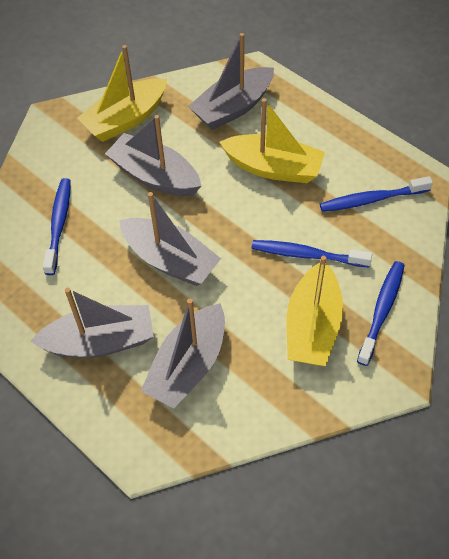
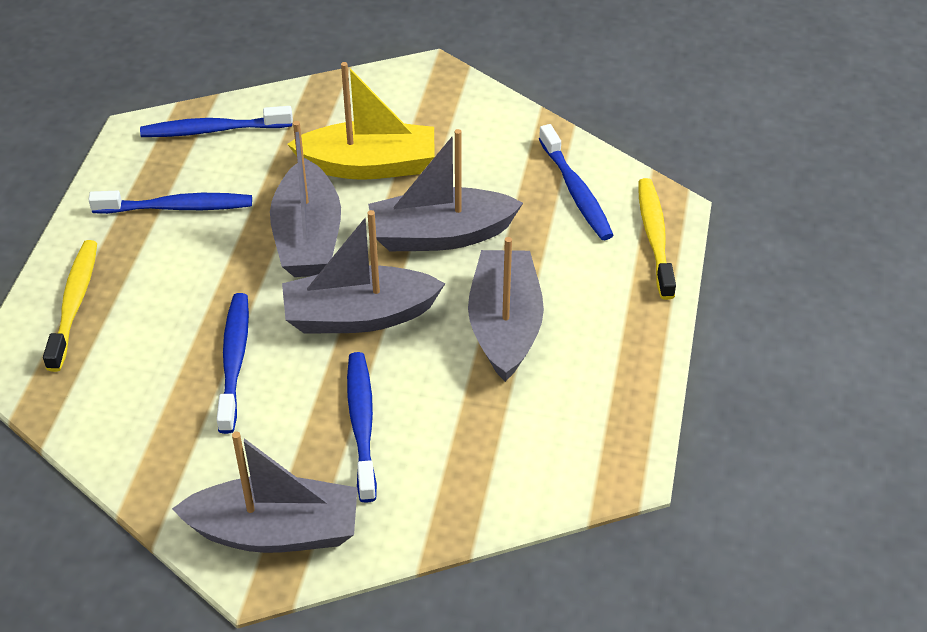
blue toothbrush: 4 -> 5
yellow boat: 3 -> 1
yellow toothbrush: 0 -> 2

